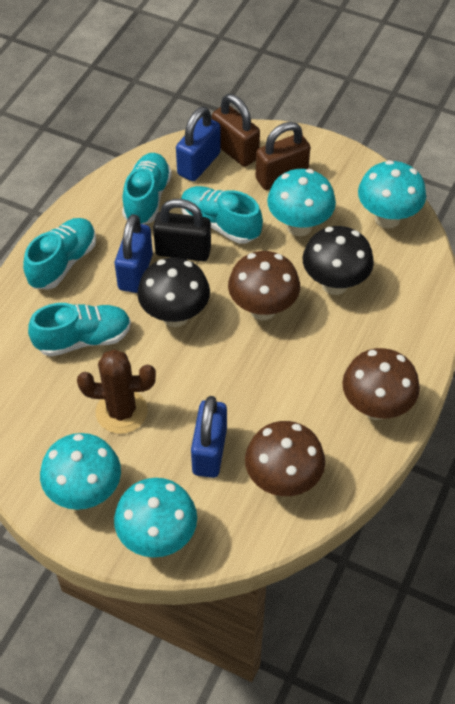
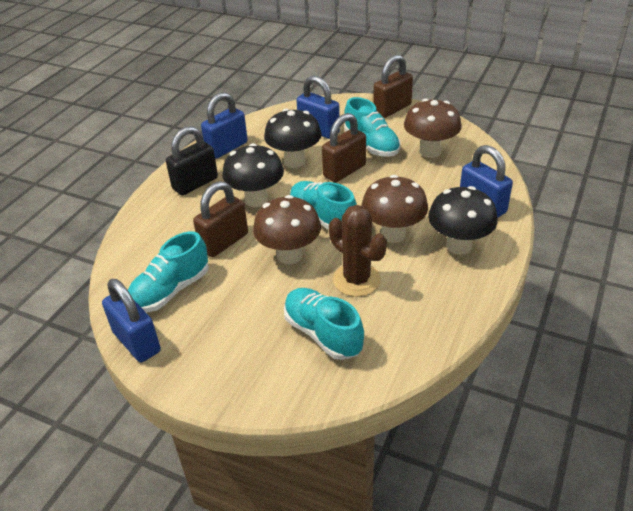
black mushroom: 2 -> 3
blue padlock: 3 -> 4
brown padlock: 2 -> 3
turquoise mushroom: 4 -> 0

